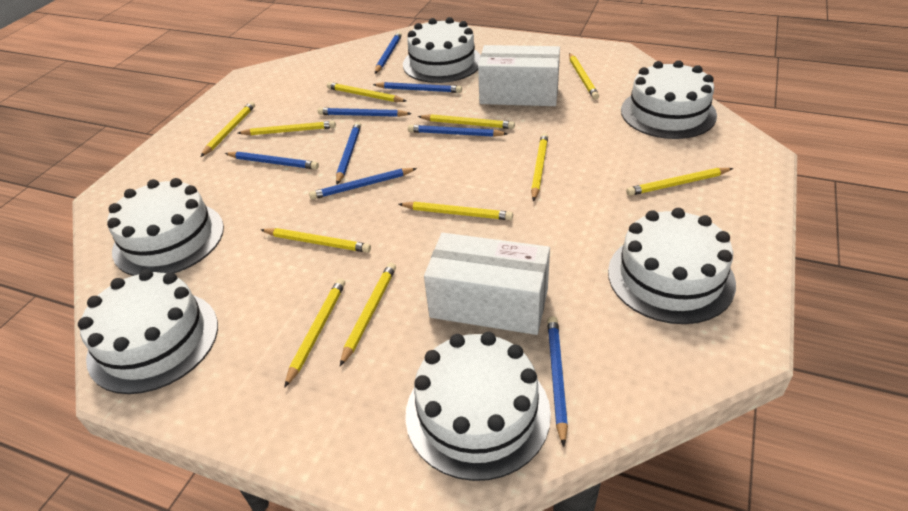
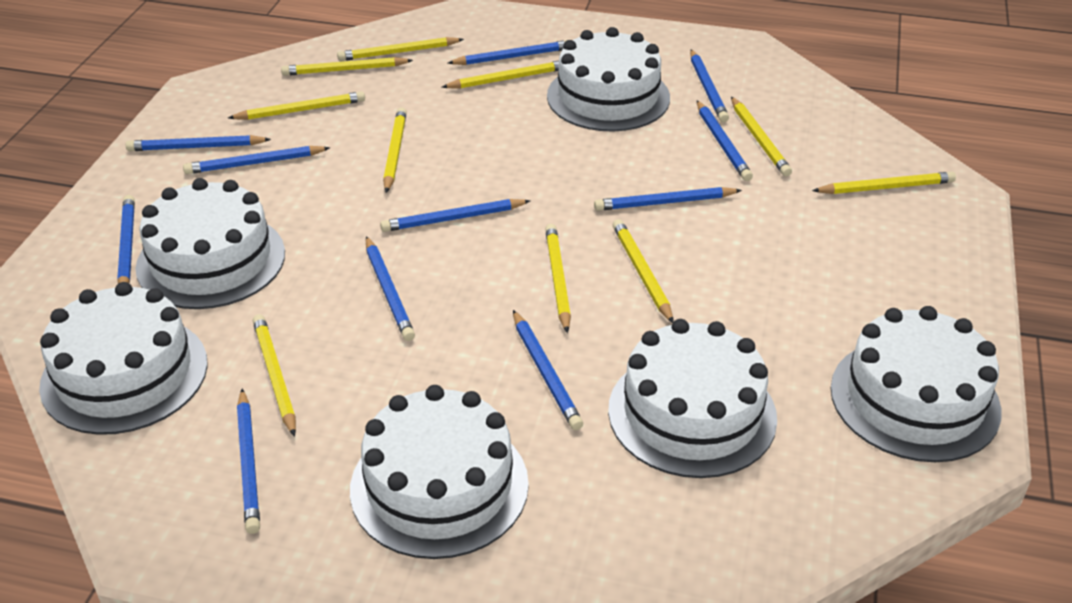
blue pencil: 8 -> 11
white box: 2 -> 0
yellow pencil: 11 -> 10

